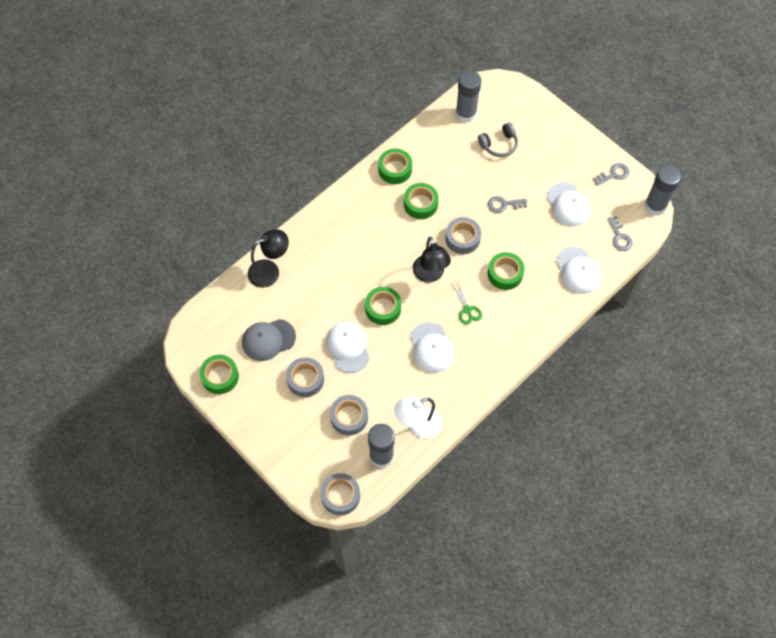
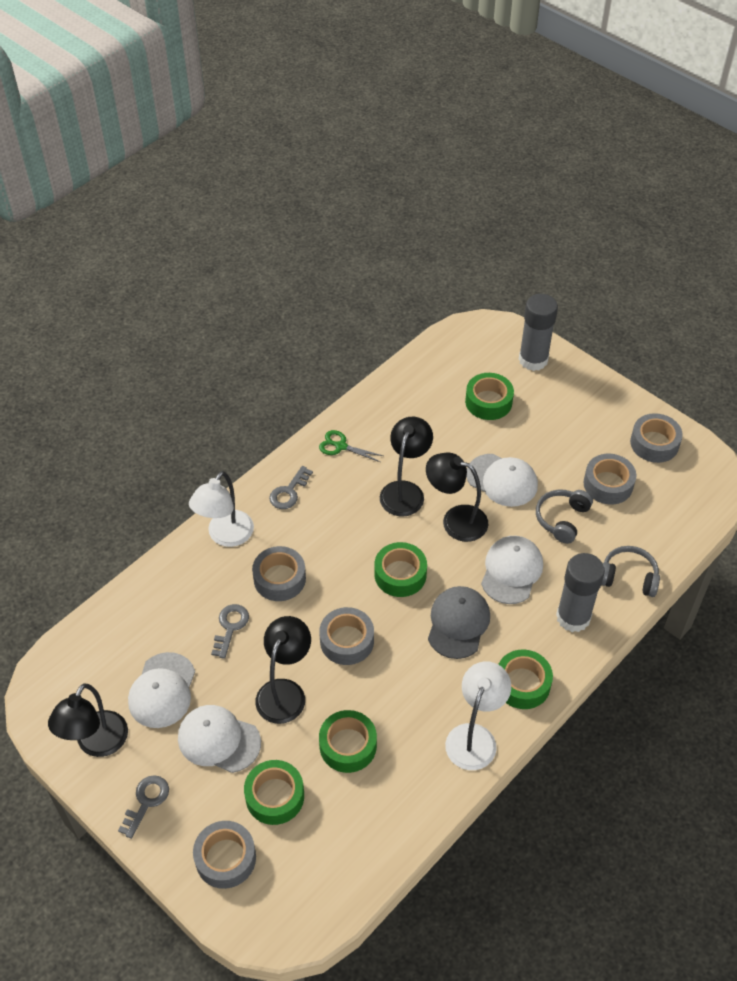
black lamp: 2 -> 4
grey glue stick: 3 -> 2
grey headphones: 1 -> 2
grey tape: 4 -> 5
white lamp: 1 -> 2

